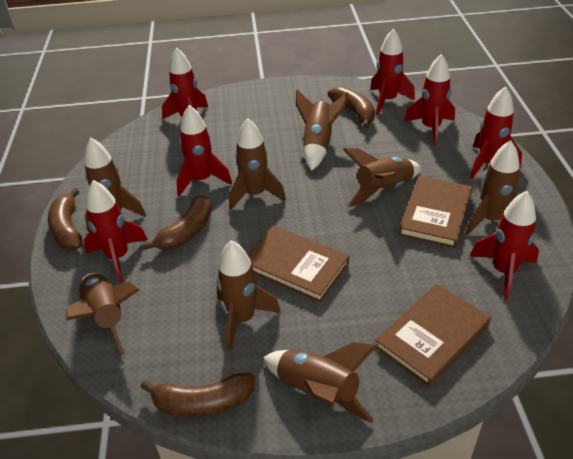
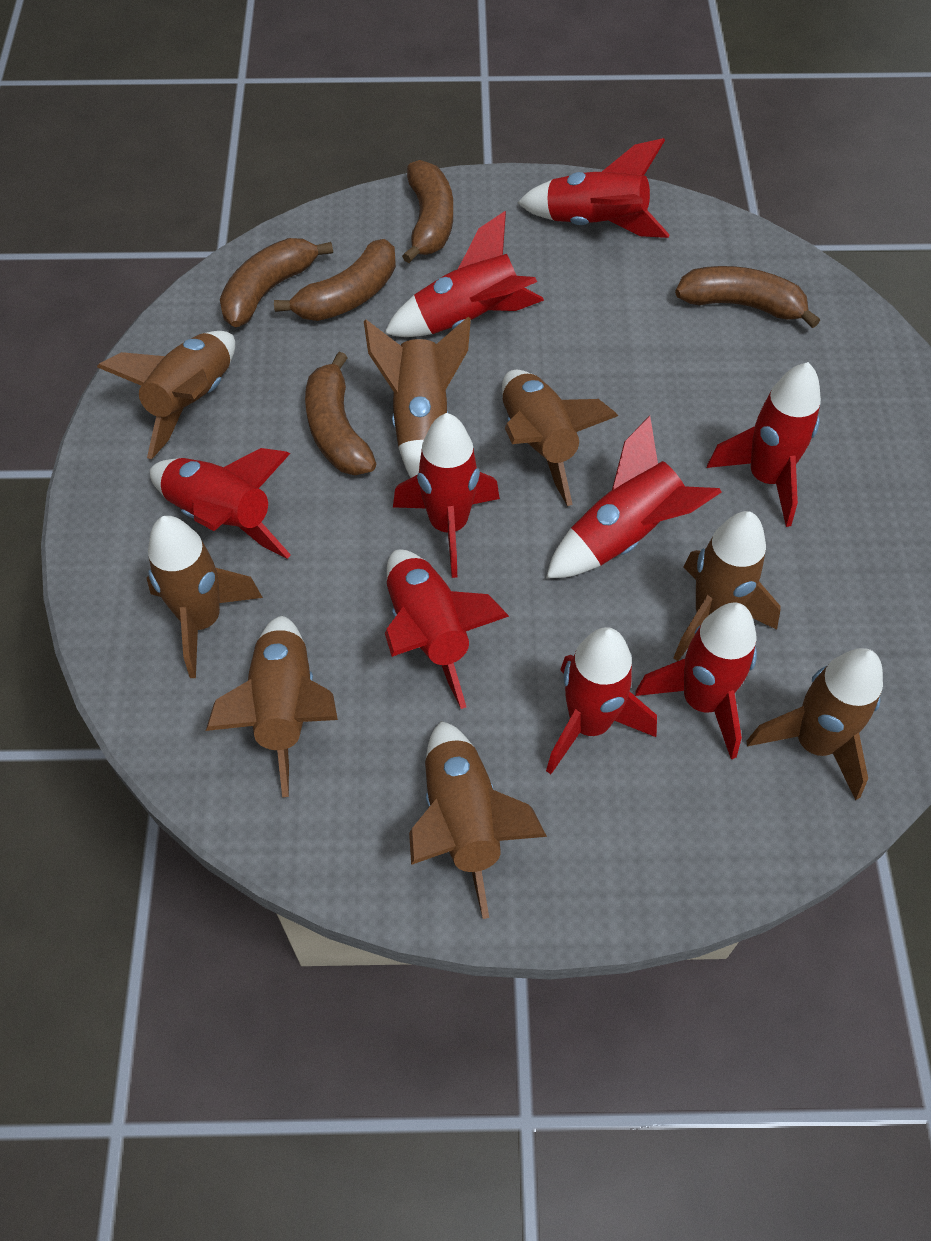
brown banana: 4 -> 5
brown book: 3 -> 0
red rocket: 7 -> 9

